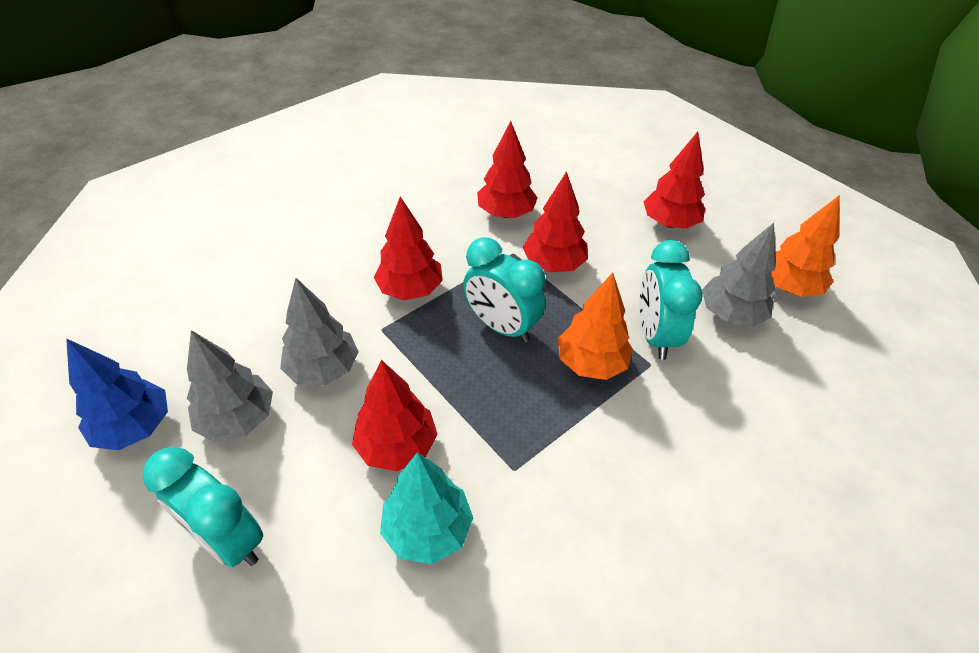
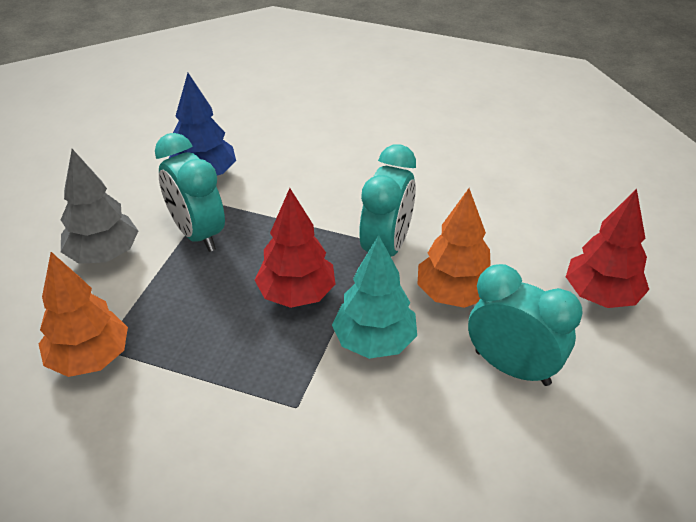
grey tree: 3 -> 1
red tree: 5 -> 2

